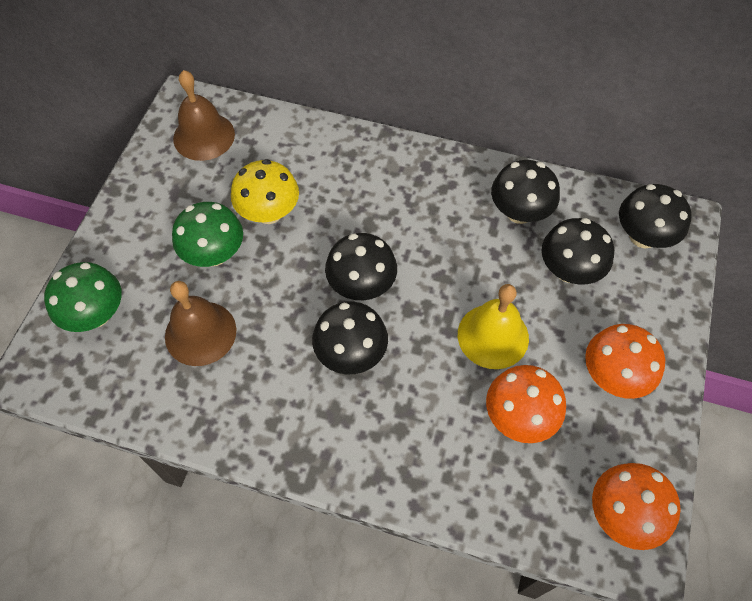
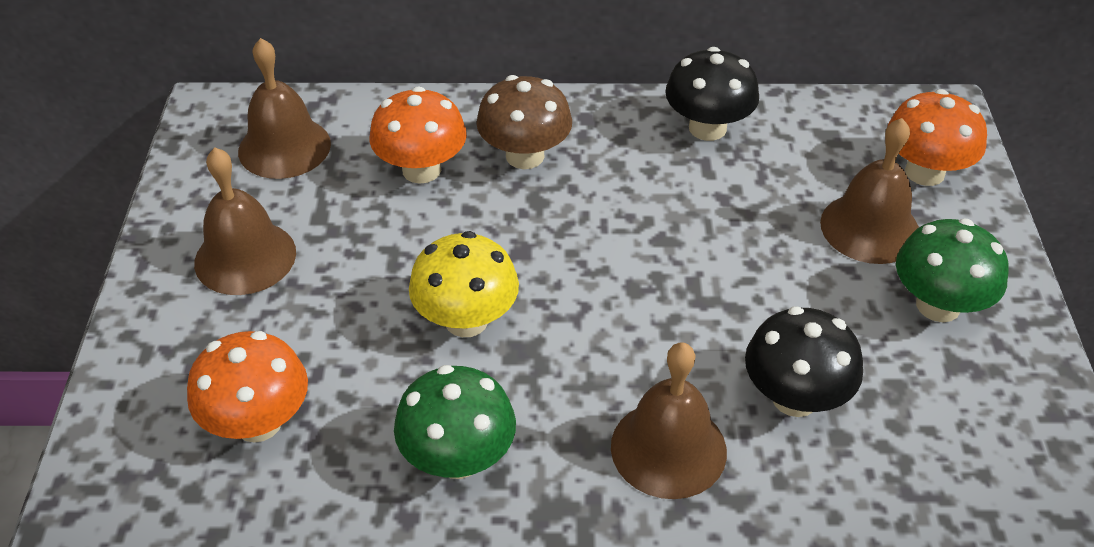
black mushroom: 5 -> 2
brown bell: 2 -> 4
brown mushroom: 0 -> 1
yellow bell: 1 -> 0

